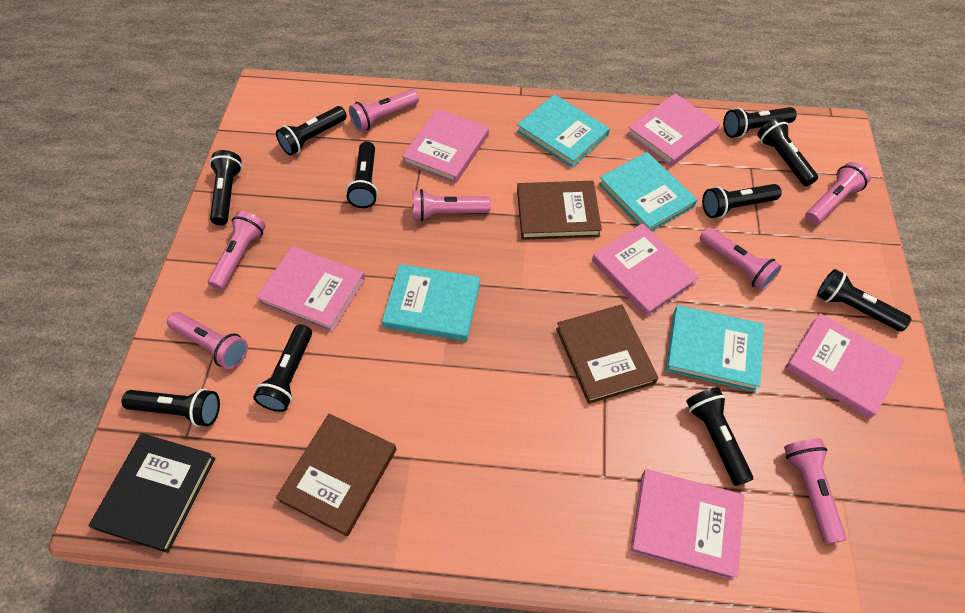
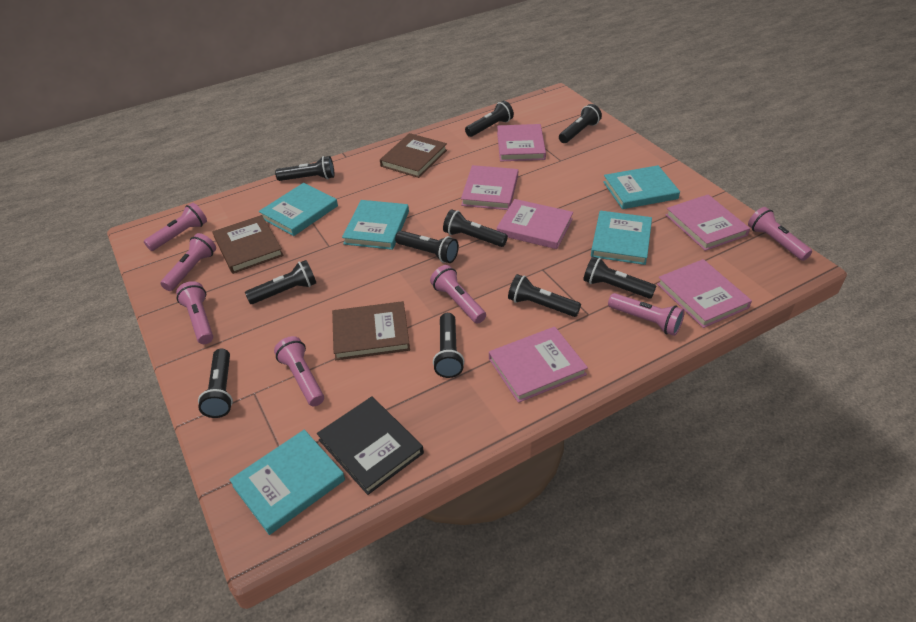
turquoise book: 4 -> 5

